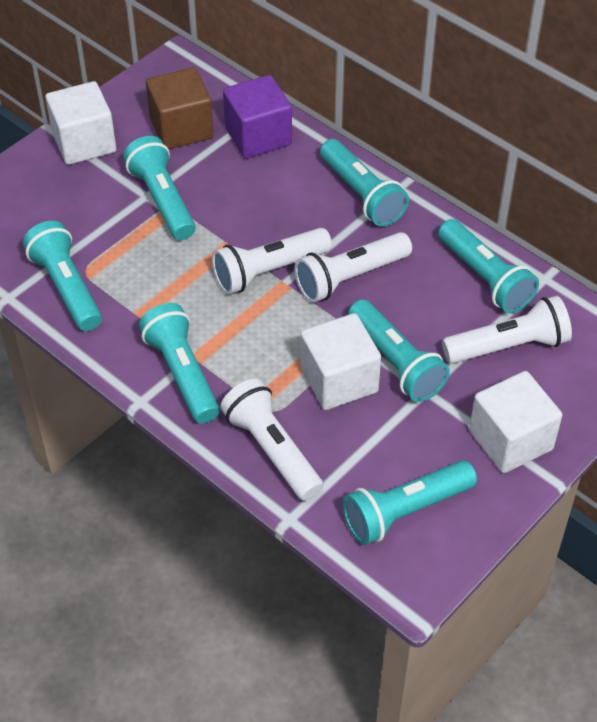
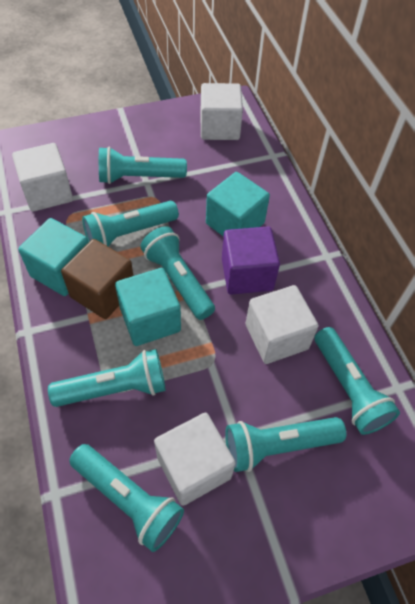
turquoise cube: 0 -> 3
white cube: 3 -> 4
white flashlight: 4 -> 0

